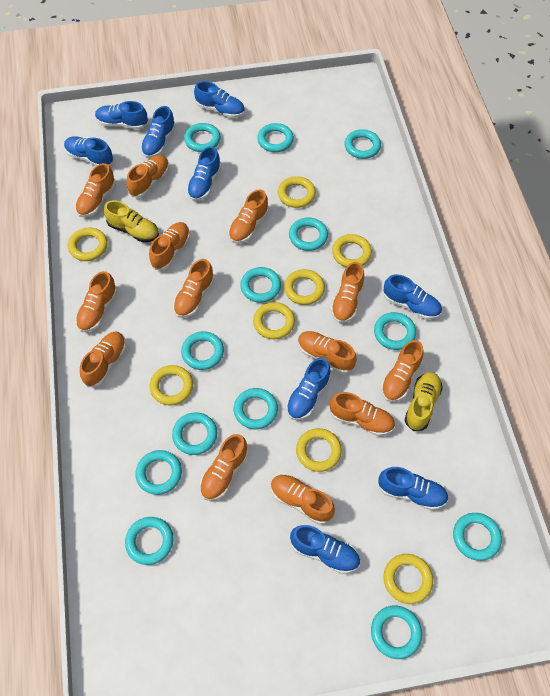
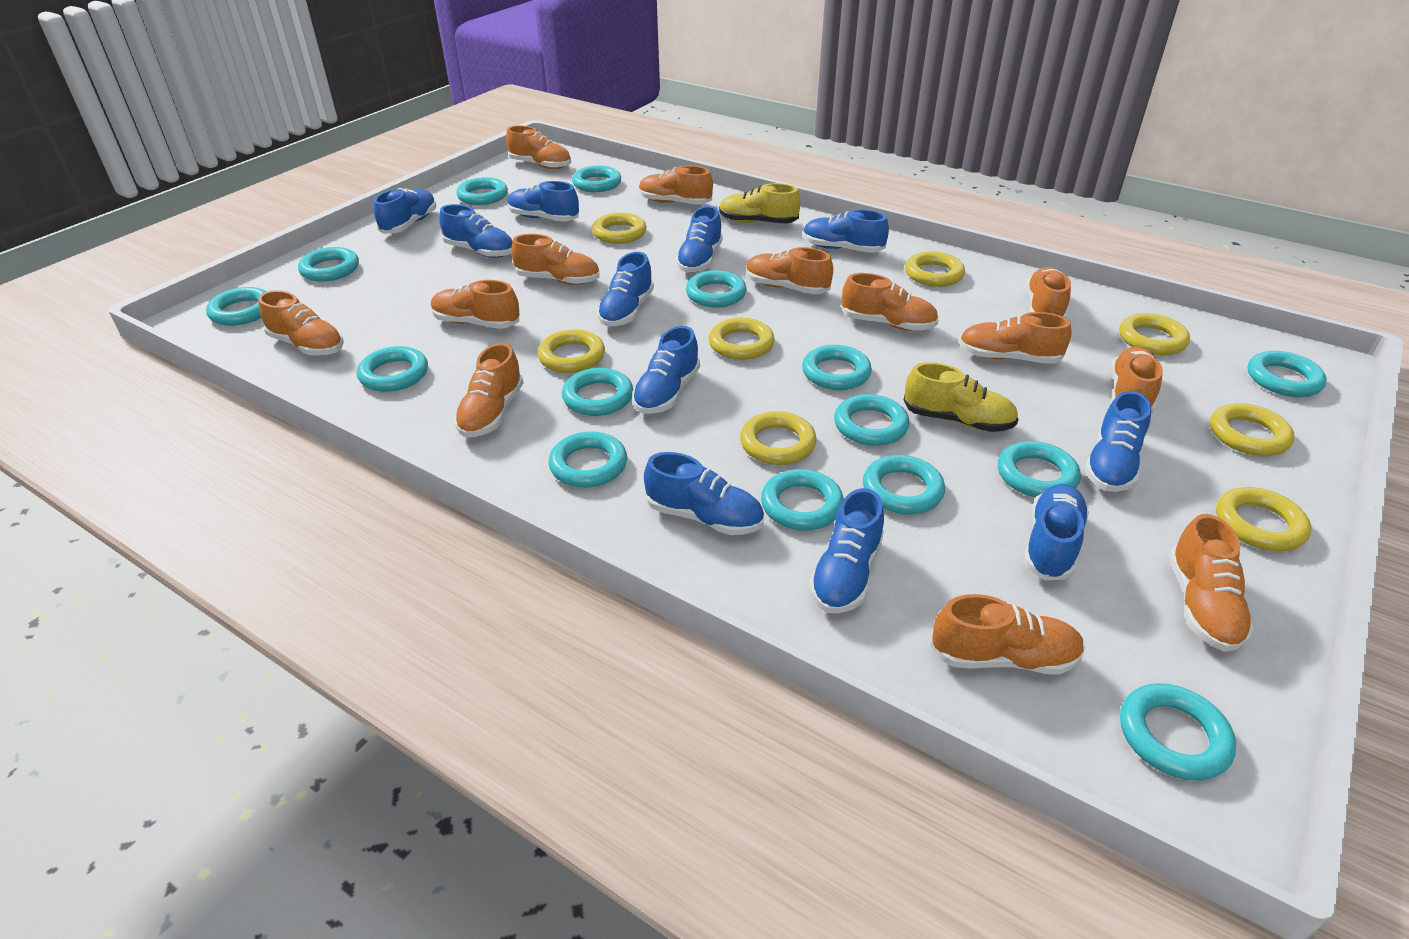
blue shoe: 9 -> 11
turquoise ring: 13 -> 15

